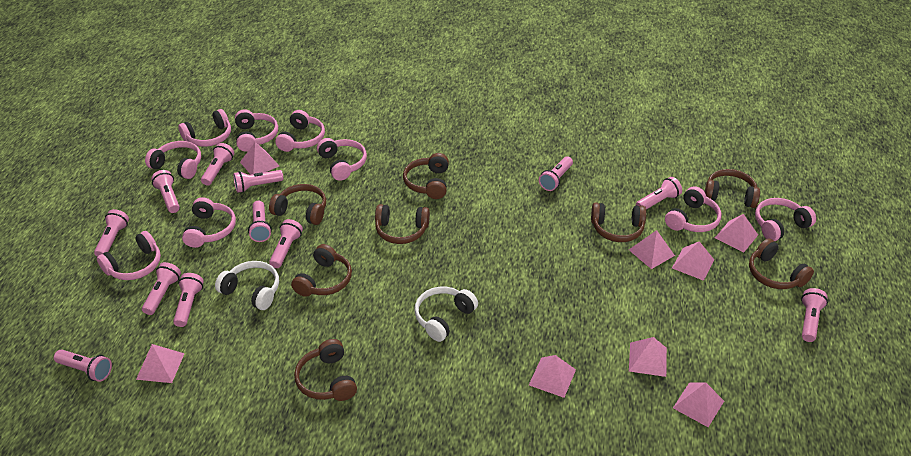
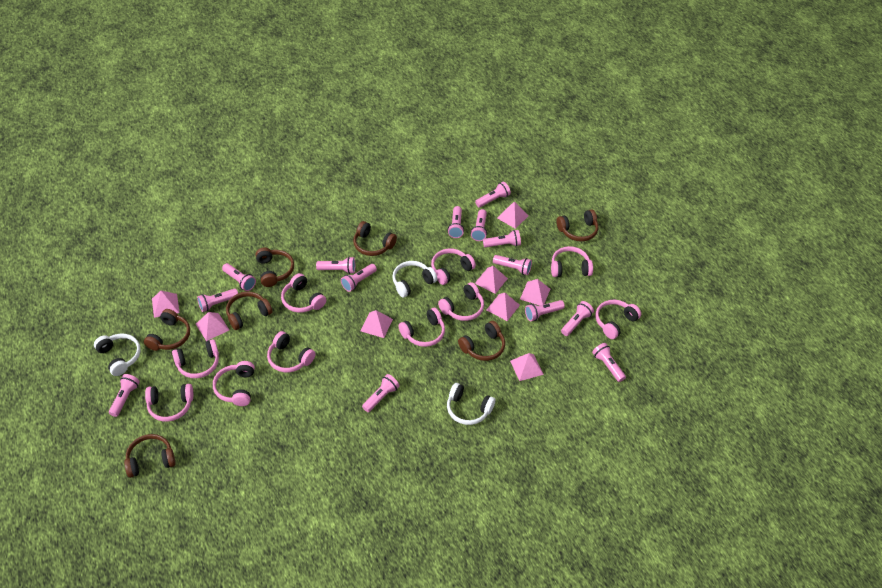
brown headphones: 8 -> 7
pink flashlight: 12 -> 14
pink headphones: 9 -> 10
white headphones: 2 -> 3

